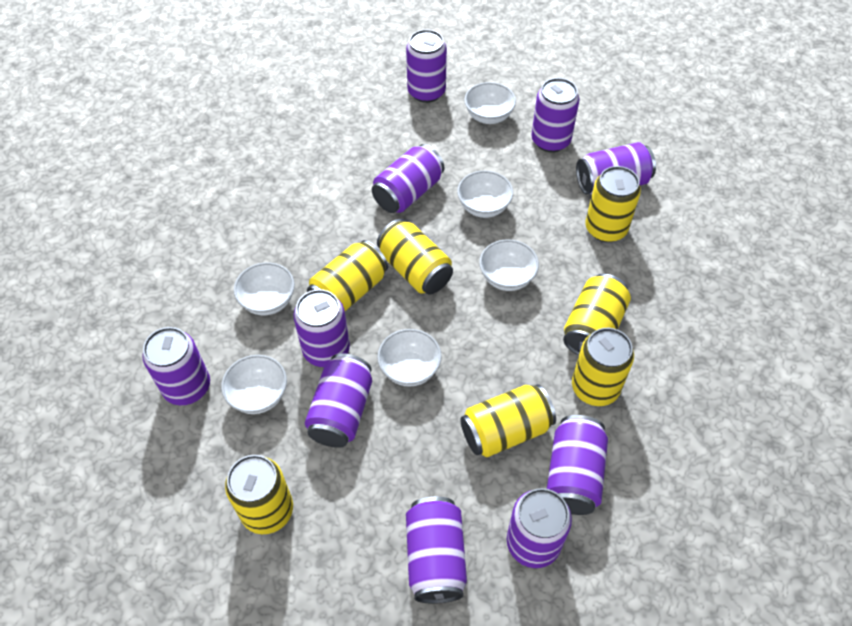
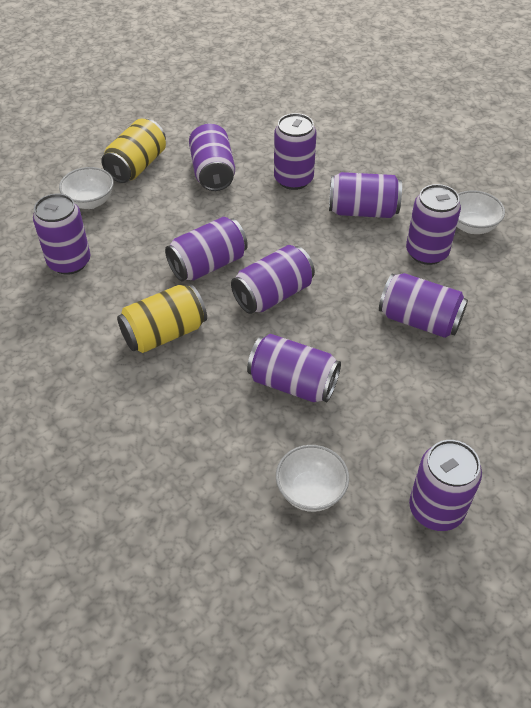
white bowl: 6 -> 3
yellow can: 7 -> 2

